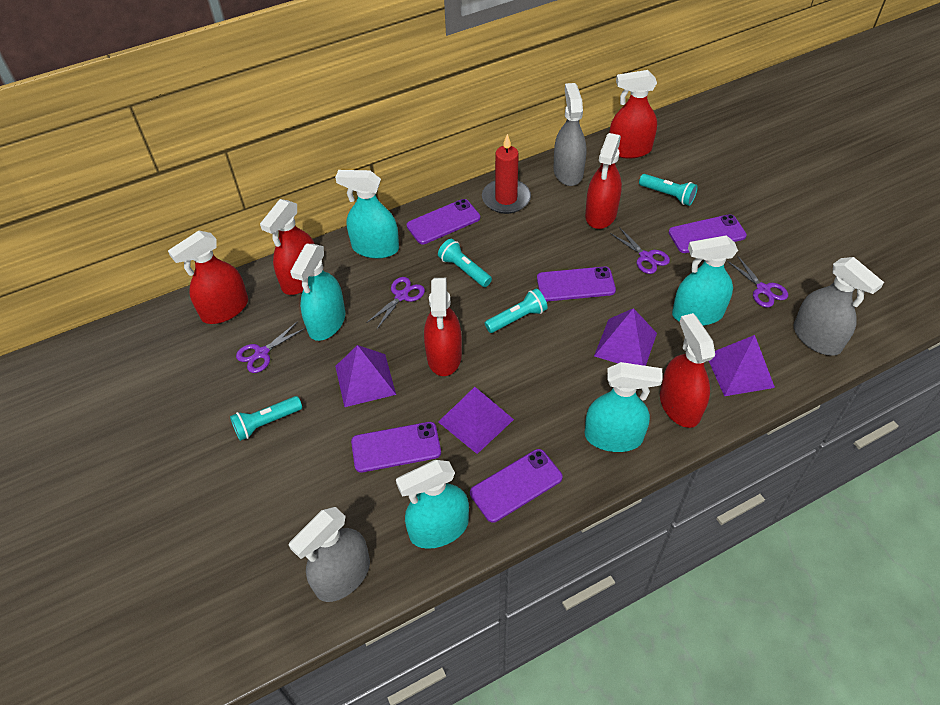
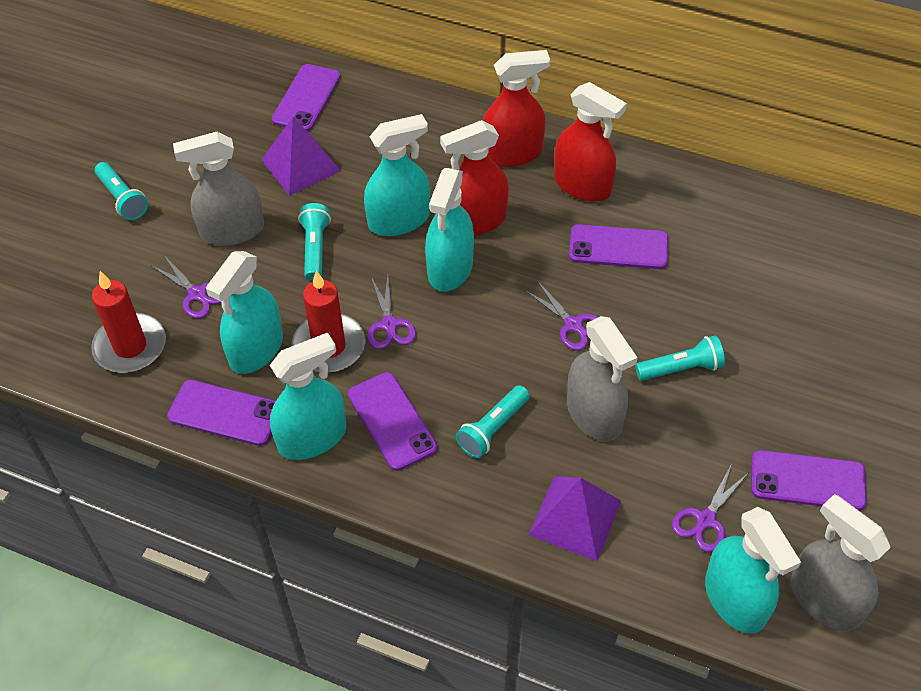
purple pyramid: 4 -> 2
red candle: 1 -> 2
red spray bottle: 6 -> 3

